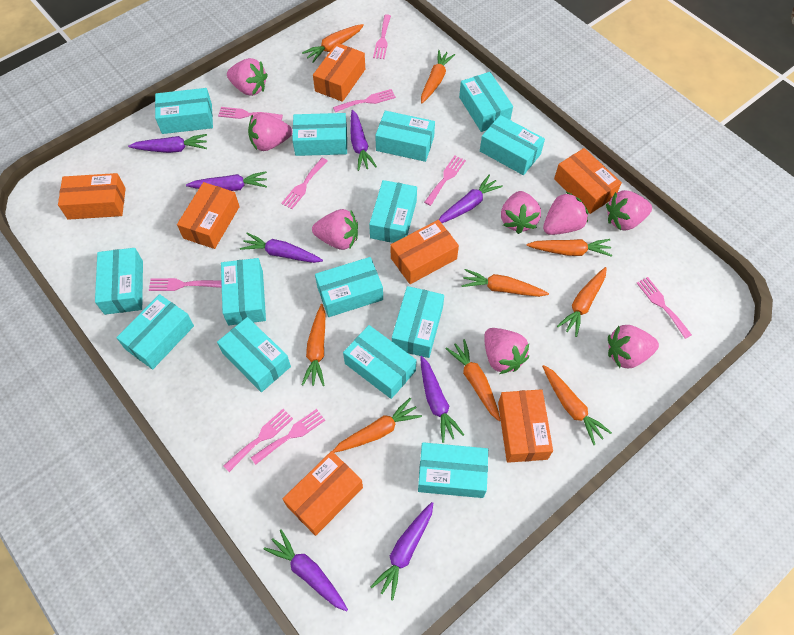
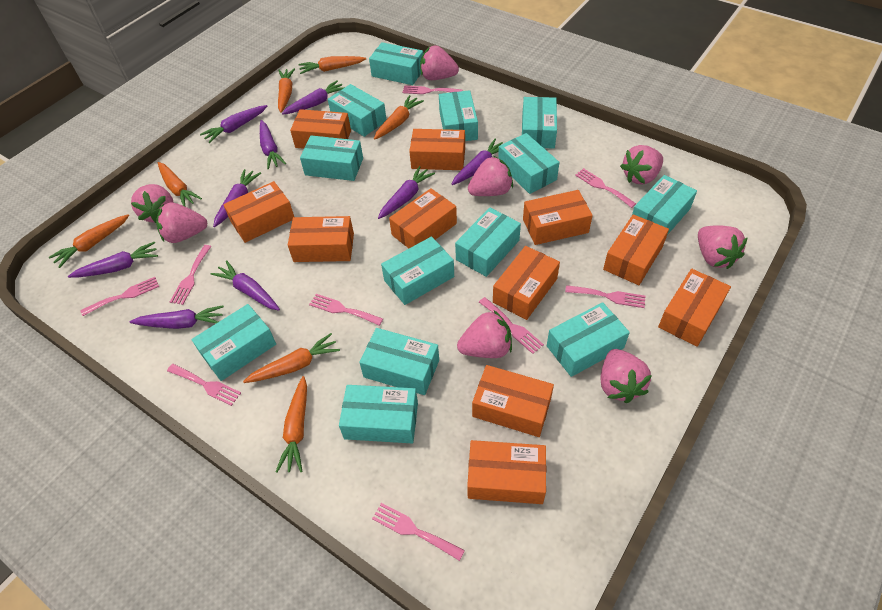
orange box: 7 -> 11
orange carrot: 9 -> 7
purple carrot: 8 -> 9
turquoise box: 14 -> 13

